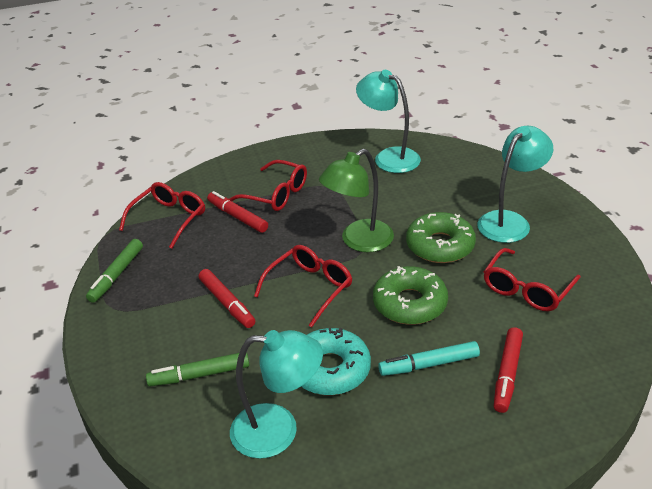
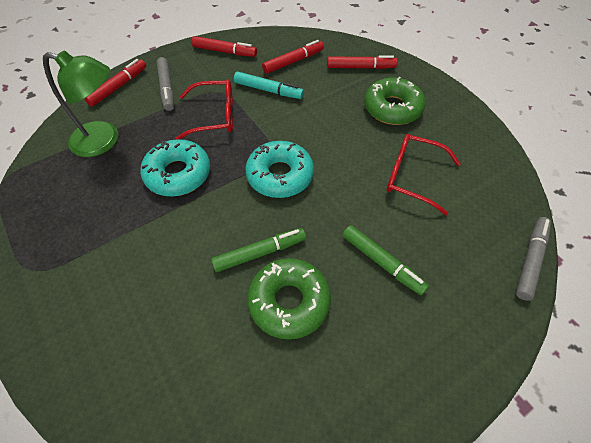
grey marker: 0 -> 2
red glasses: 4 -> 2
red marker: 3 -> 4
turquoise donut: 1 -> 2
turquoise lamp: 3 -> 0

